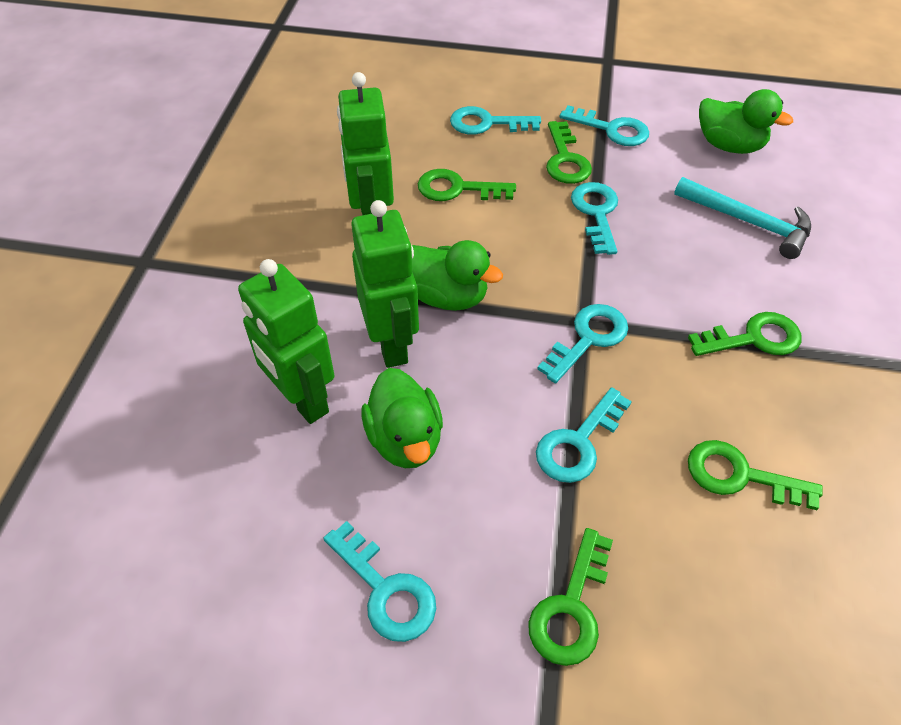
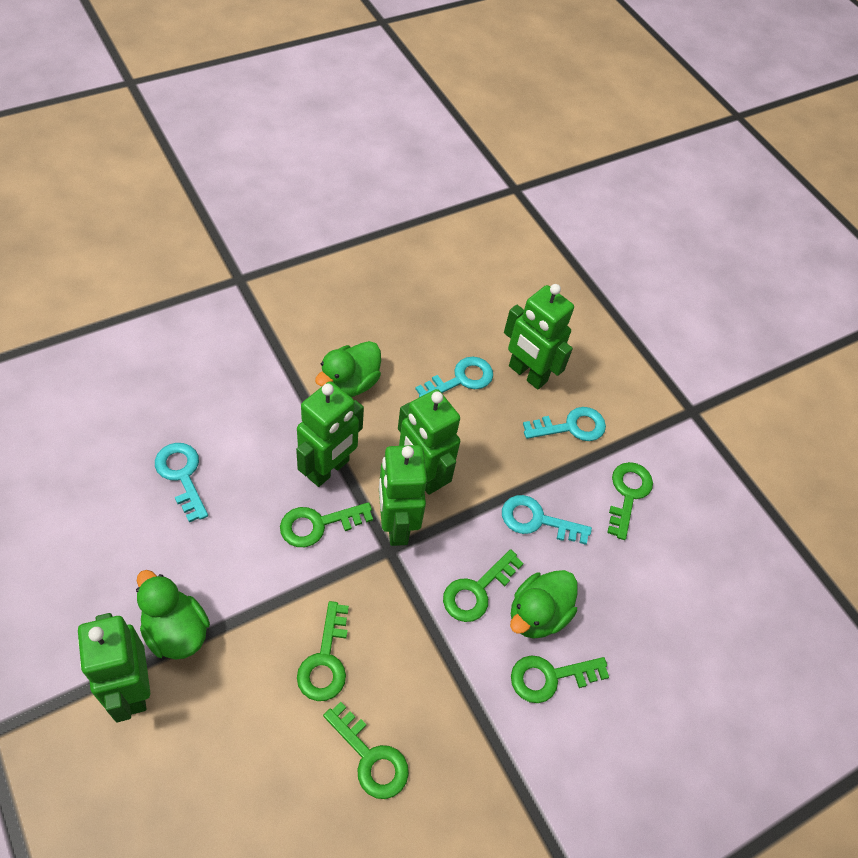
green key: 5 -> 6
green robot: 3 -> 5
turquoise hammer: 1 -> 0
turquoise key: 6 -> 4

